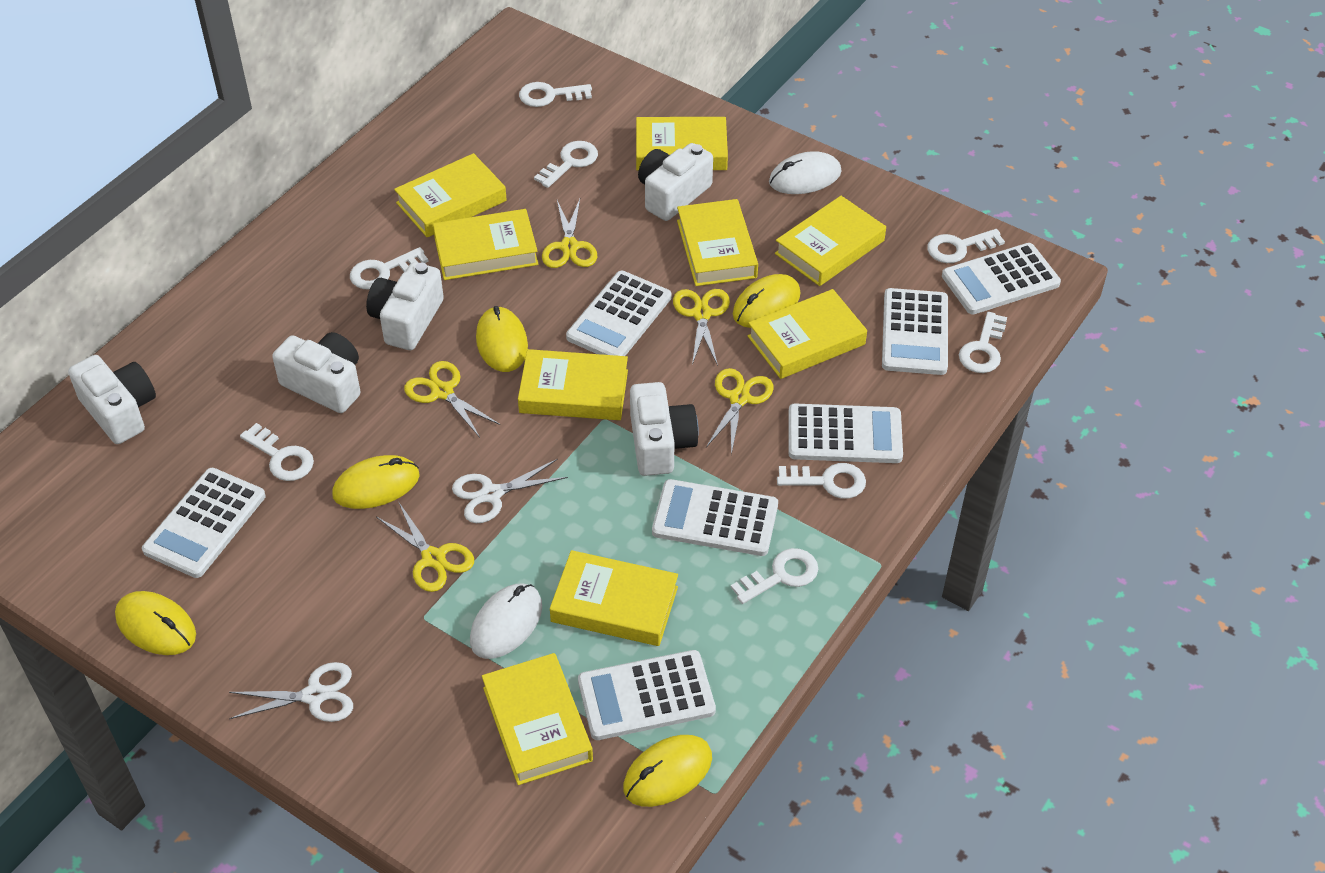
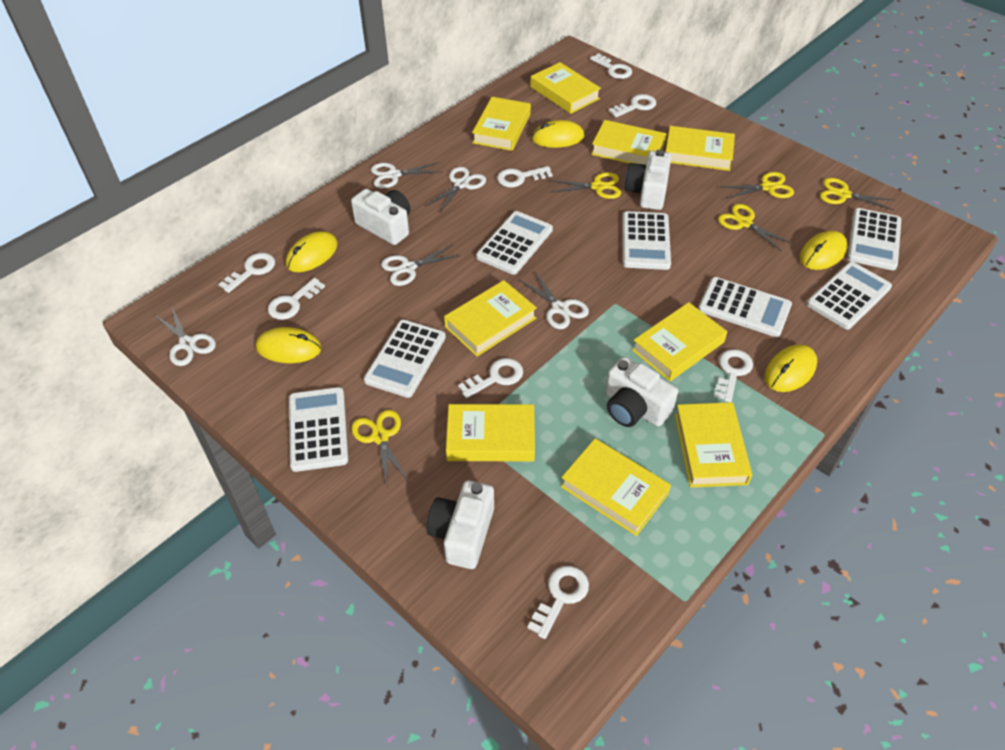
white camera: 5 -> 4
white mouse: 2 -> 0
white scissors: 2 -> 5

